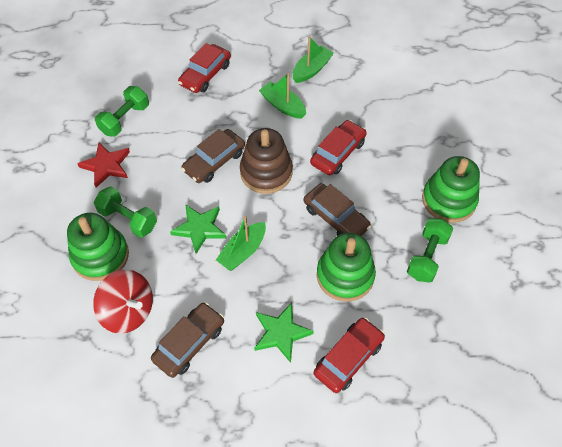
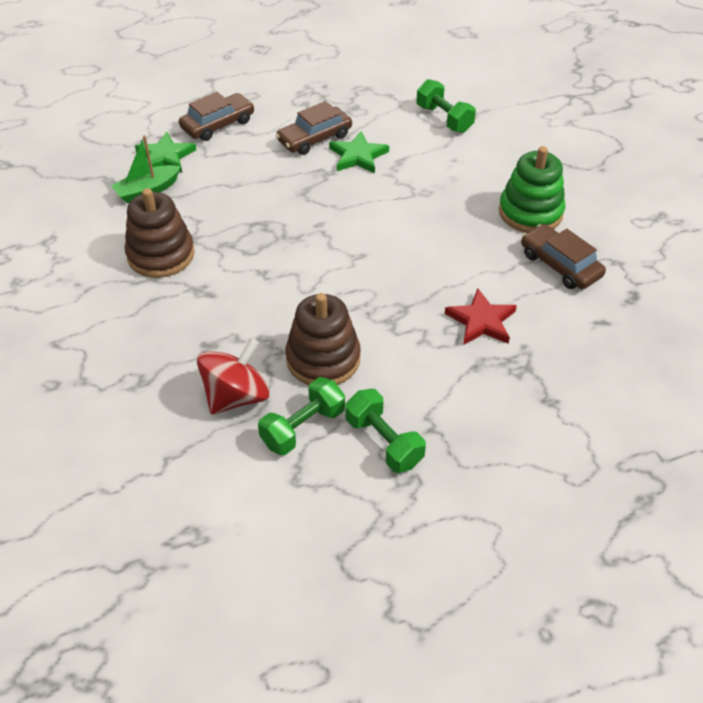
brown stacking toy: 1 -> 2
green boat: 3 -> 1
green stacking toy: 3 -> 1
red car: 3 -> 0

